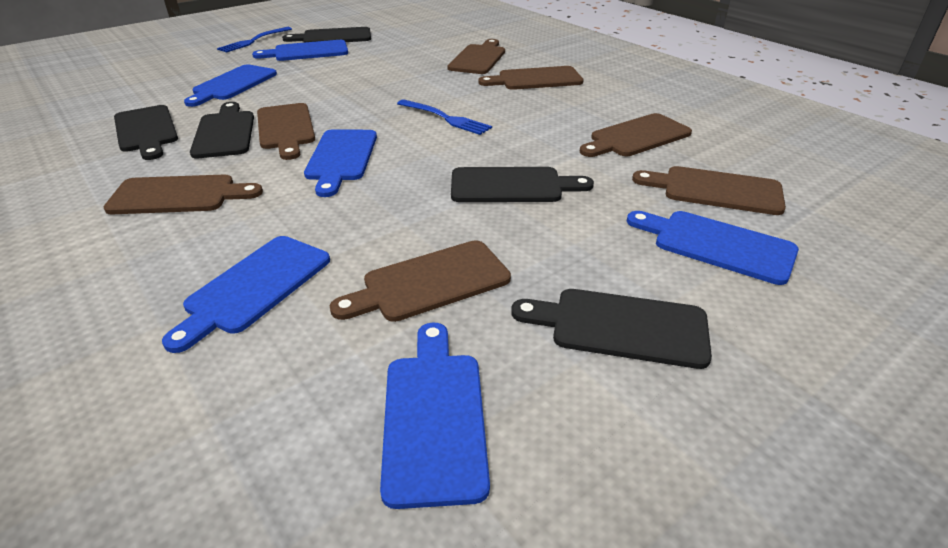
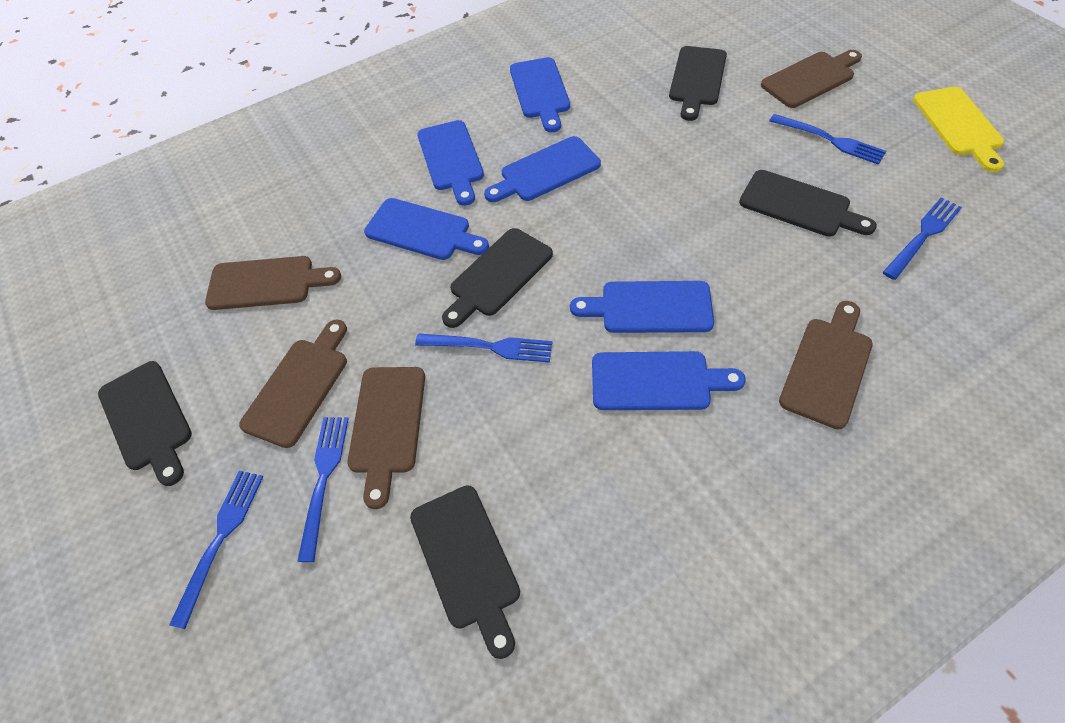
blue fork: 2 -> 5
brown cutting board: 7 -> 5
yellow cutting board: 0 -> 1

